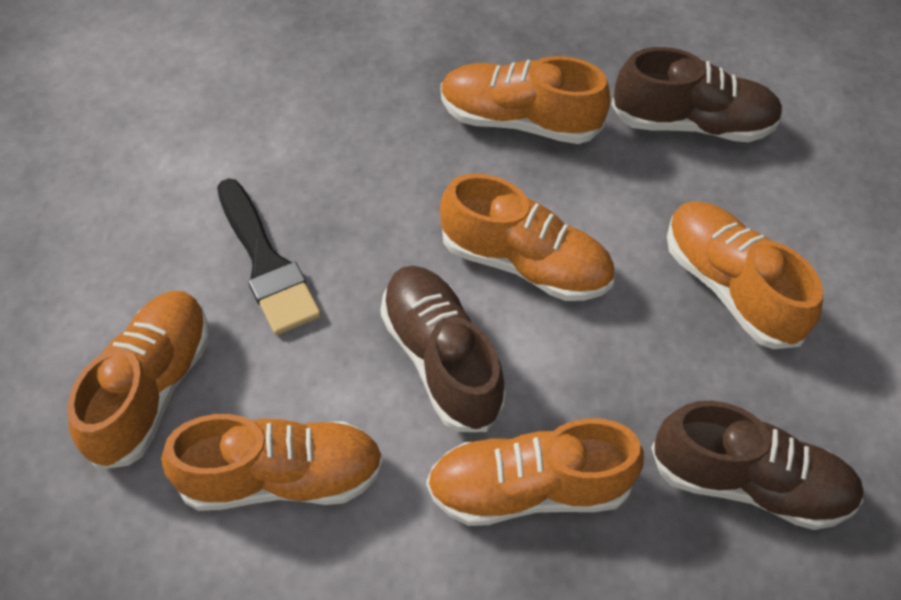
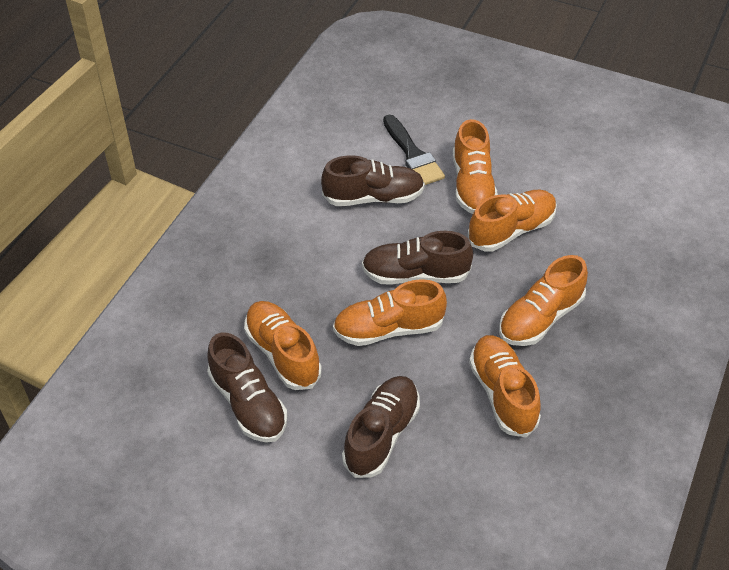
brown shoe: 3 -> 4

